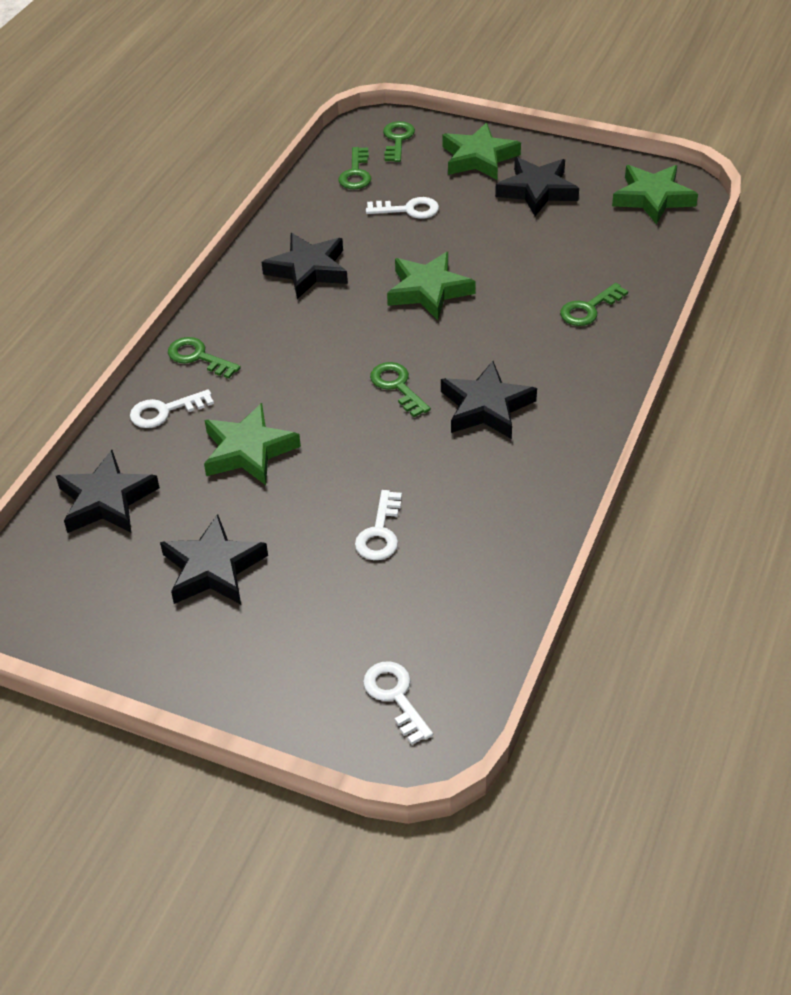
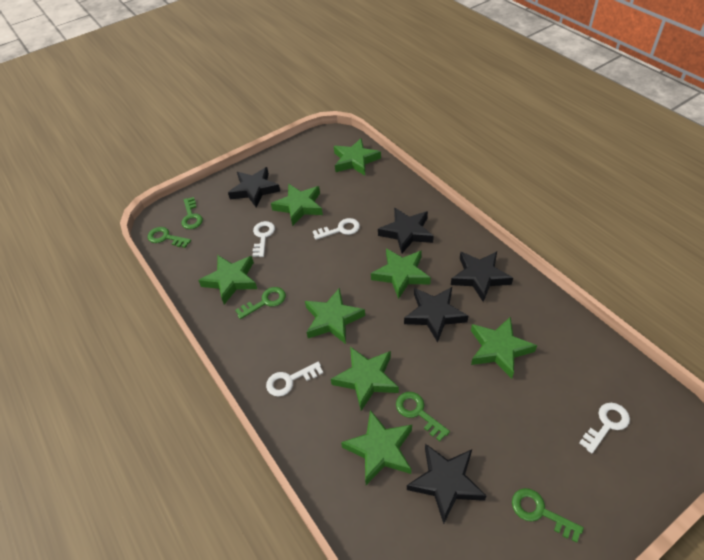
green star: 4 -> 8

